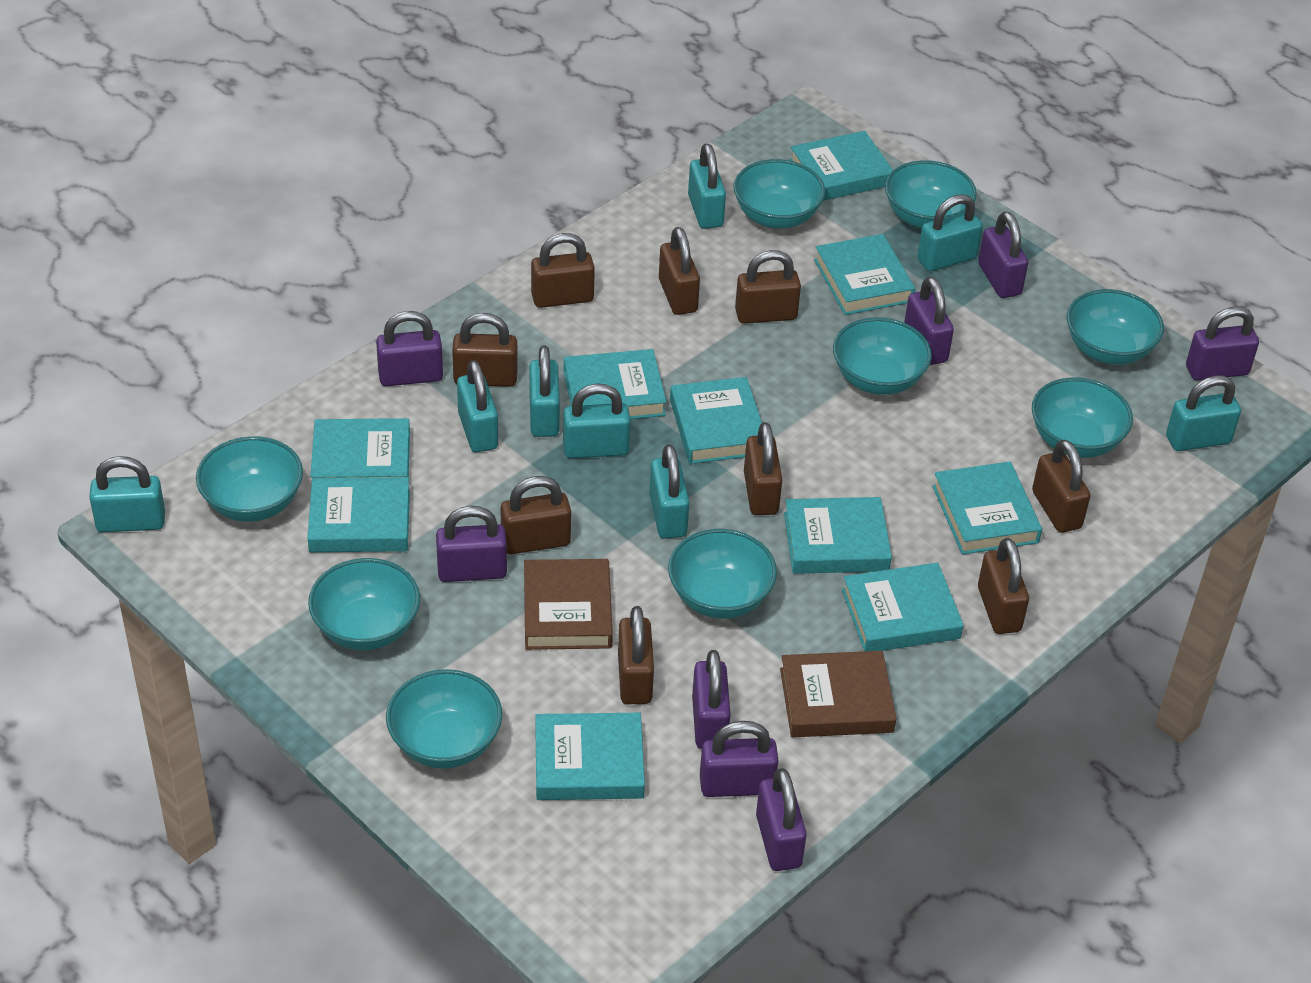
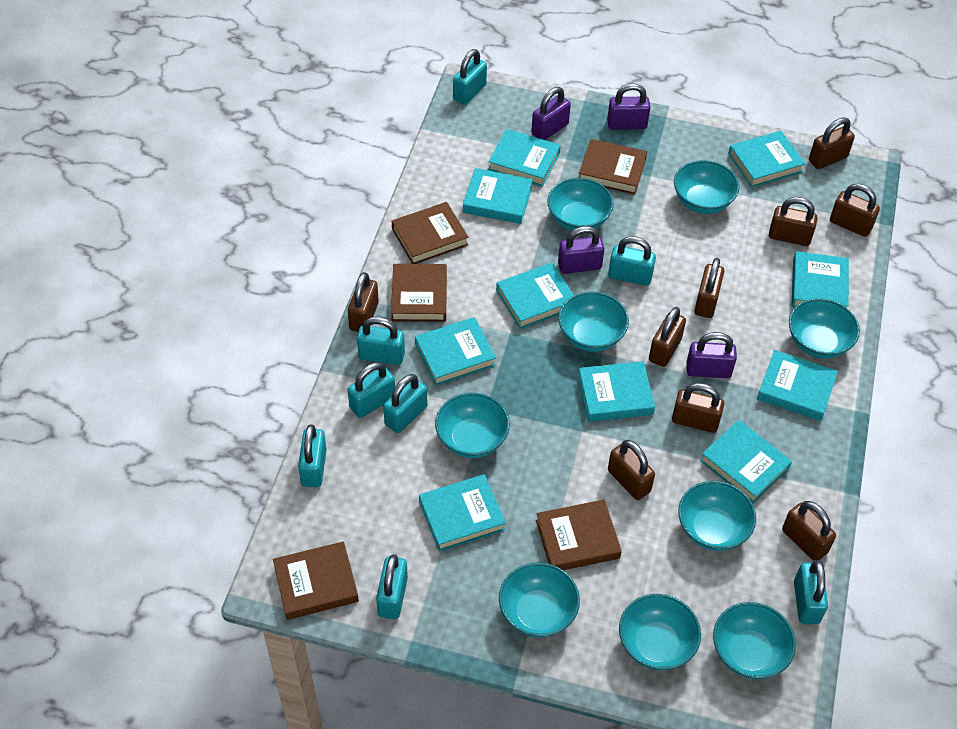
brown book: 2 -> 5
purple padlock: 8 -> 4

